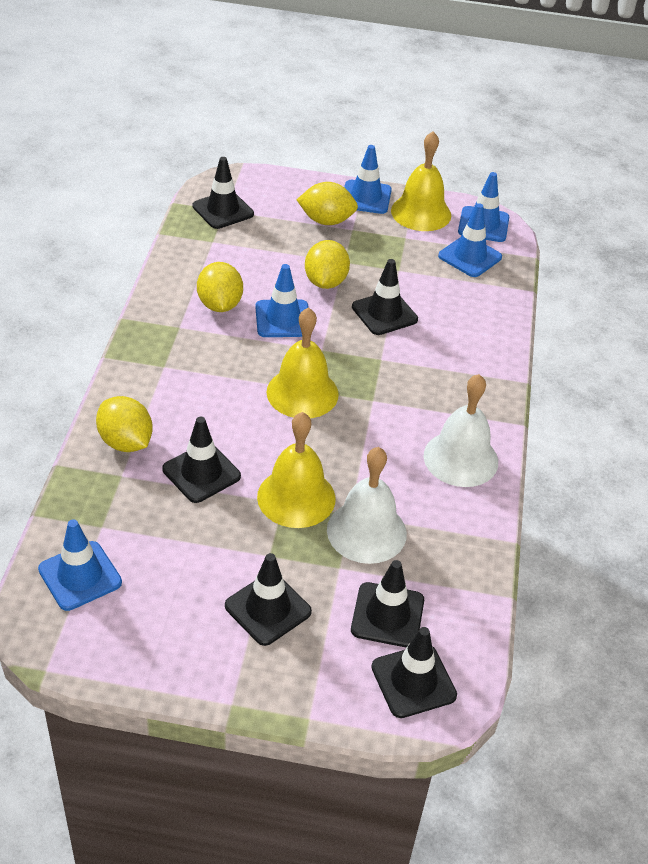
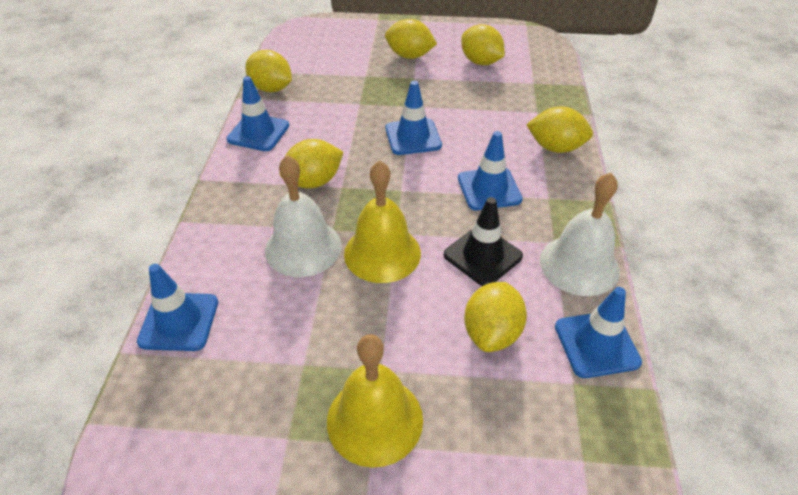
black traffic cone: 6 -> 1
yellow bell: 3 -> 2
yellow lemon: 4 -> 6

